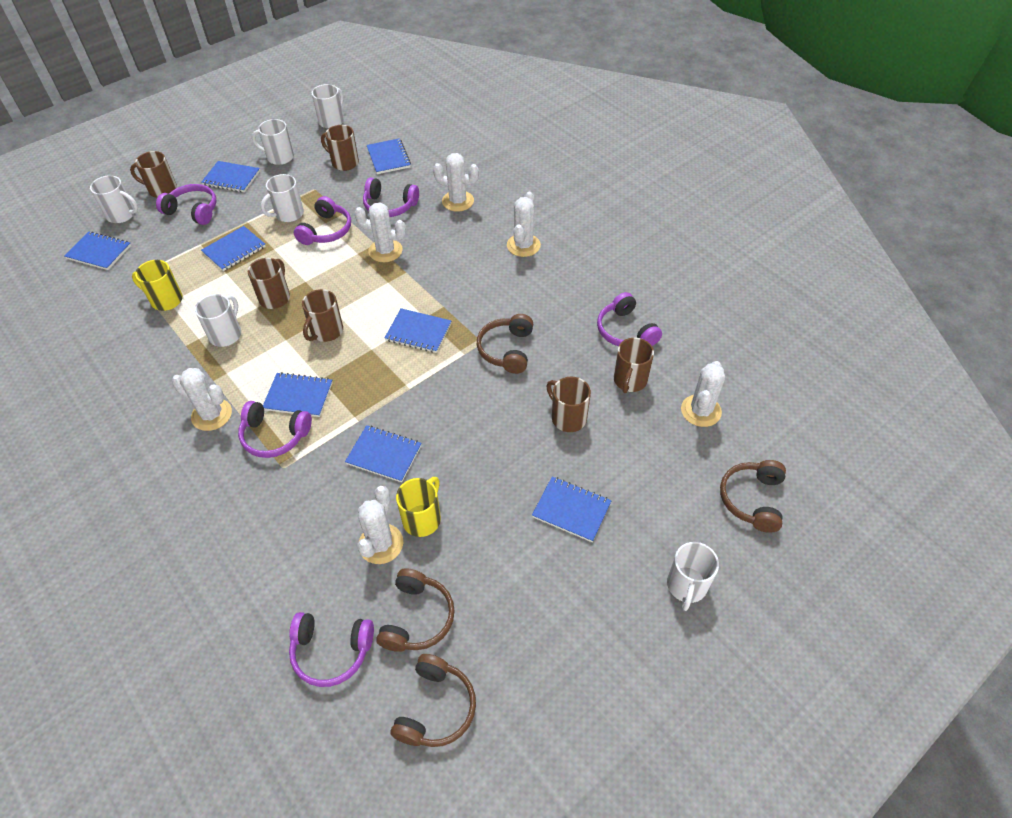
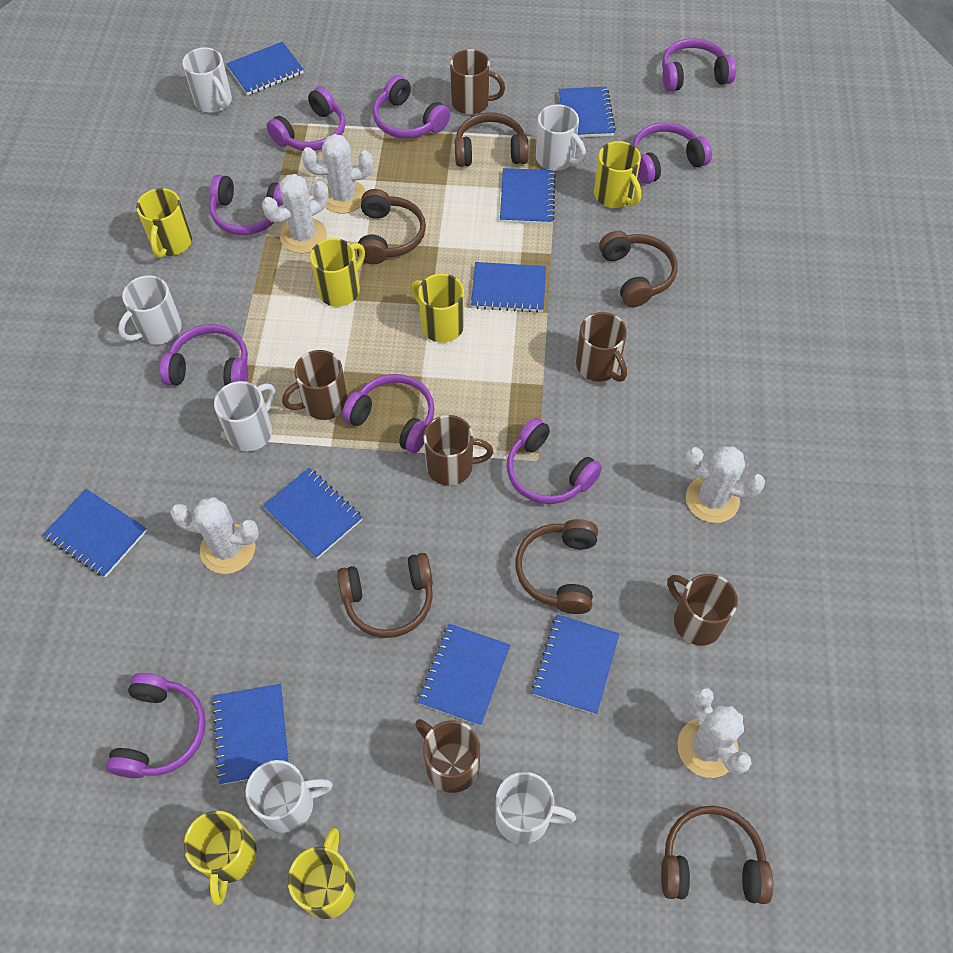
blue notebook: 8 -> 9
brown headphones: 4 -> 6
purple headphones: 6 -> 9
white cactus: 6 -> 5
yellow mug: 2 -> 6

